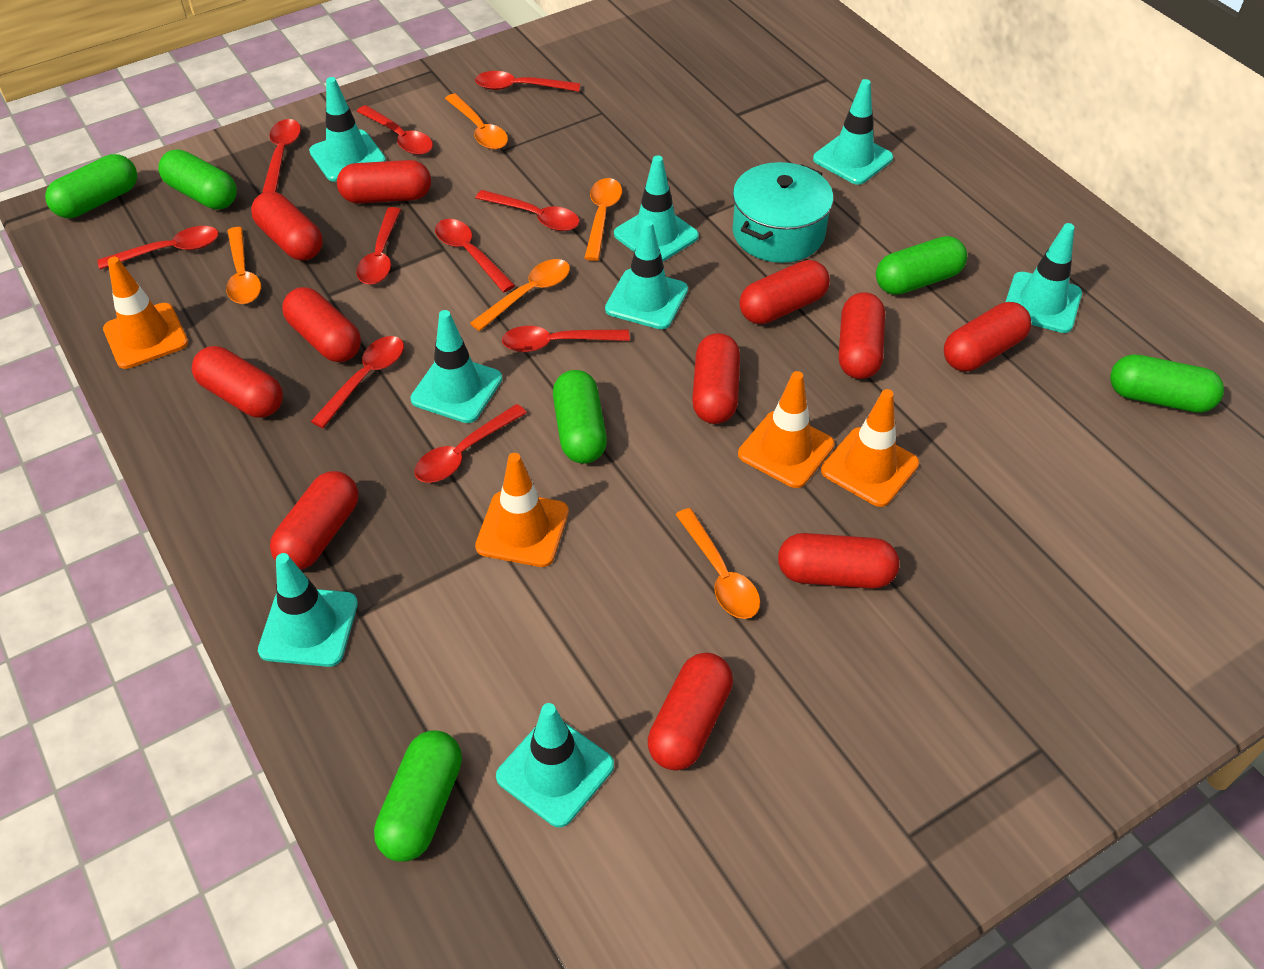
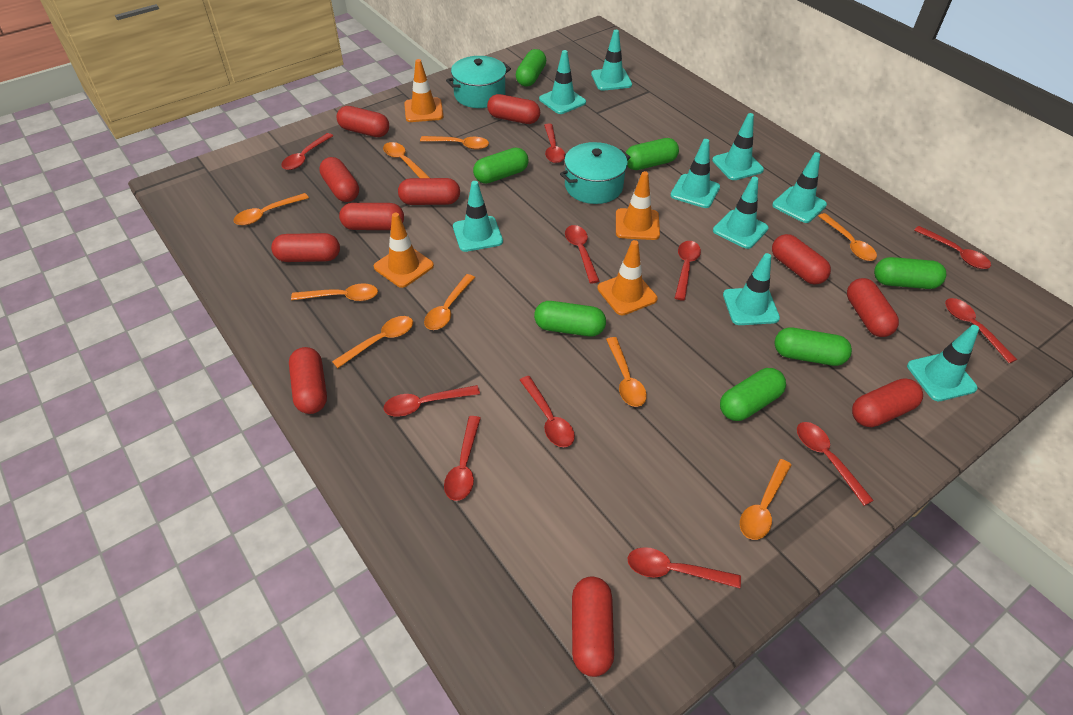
green capsule: 6 -> 7
orange spoon: 5 -> 9
red spoon: 10 -> 11
turquoise pot: 1 -> 2
turquoise traffic cone: 8 -> 9

